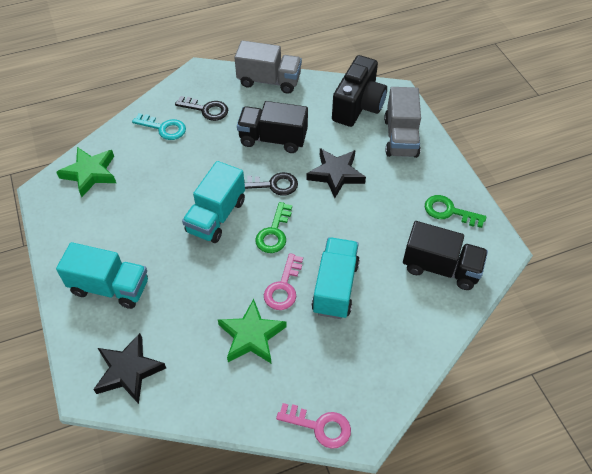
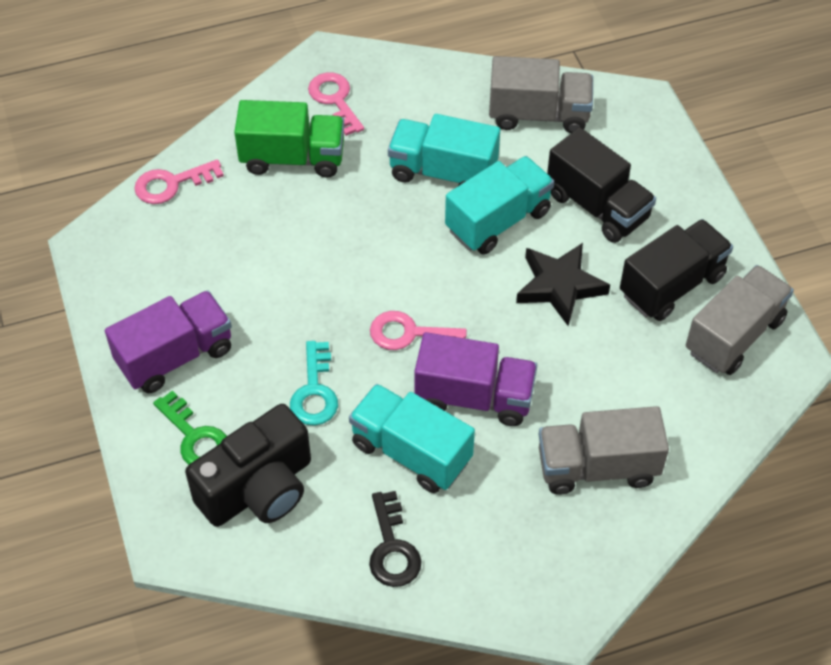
black key: 2 -> 1
black star: 2 -> 1
green key: 2 -> 1
green star: 2 -> 0
green truck: 0 -> 1
grey truck: 2 -> 3
pink key: 2 -> 3
purple truck: 0 -> 2

